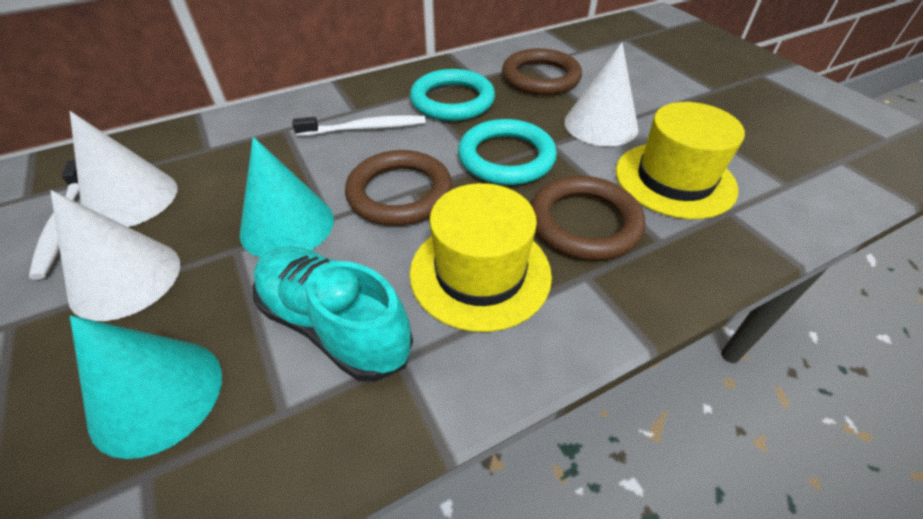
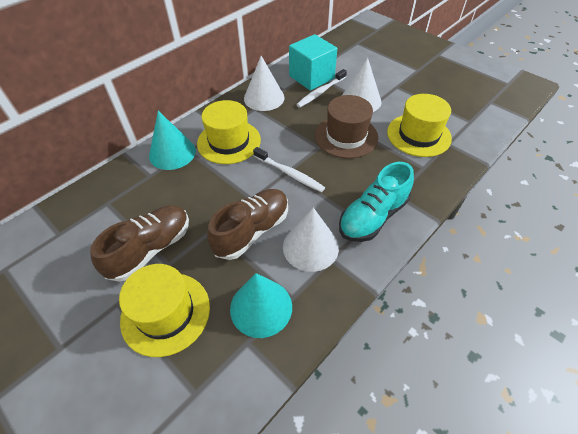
brown hat: 0 -> 1
brown ring: 3 -> 0
brown shoe: 0 -> 2
turquoise cube: 0 -> 1
turquoise ring: 2 -> 0
yellow hat: 2 -> 3

